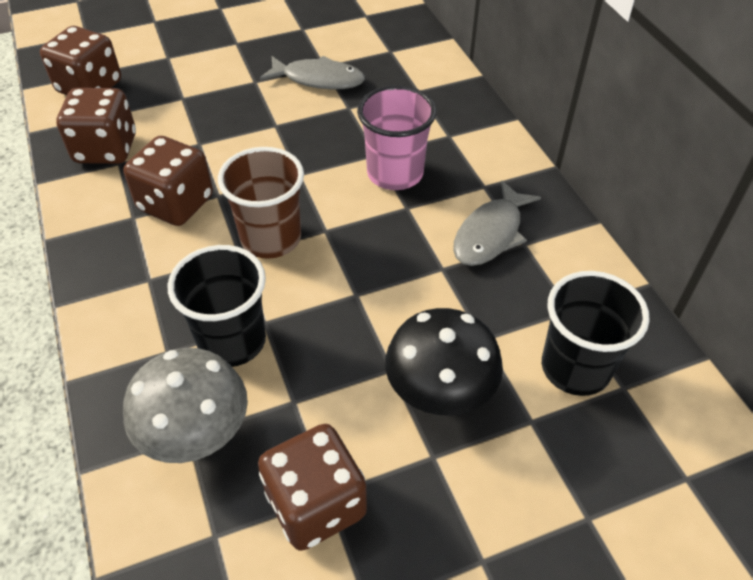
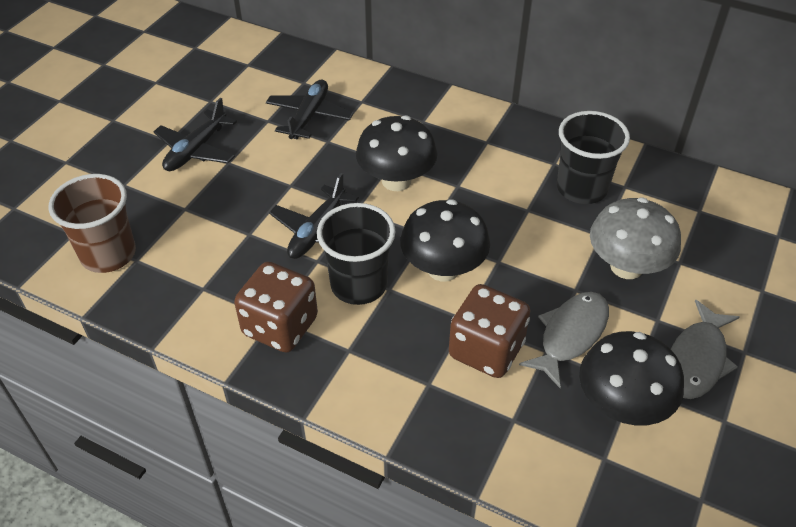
black mushroom: 1 -> 3
black plane: 0 -> 3
brown dice: 4 -> 2
pink cup: 1 -> 0

